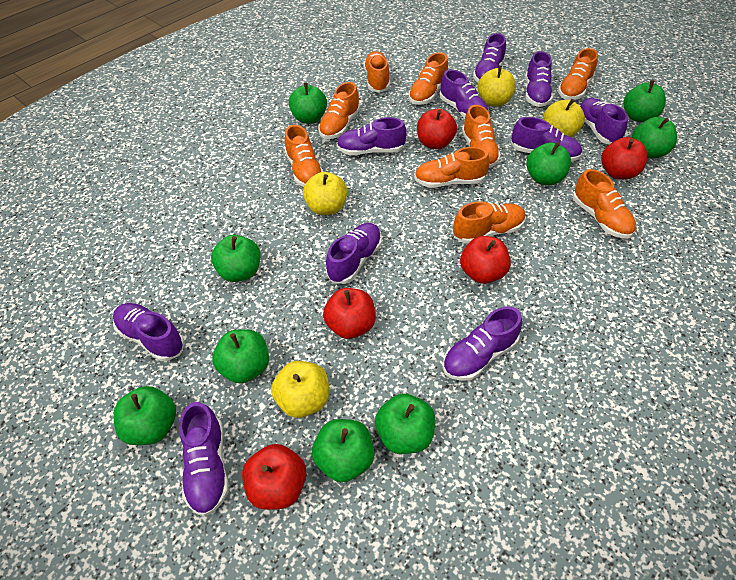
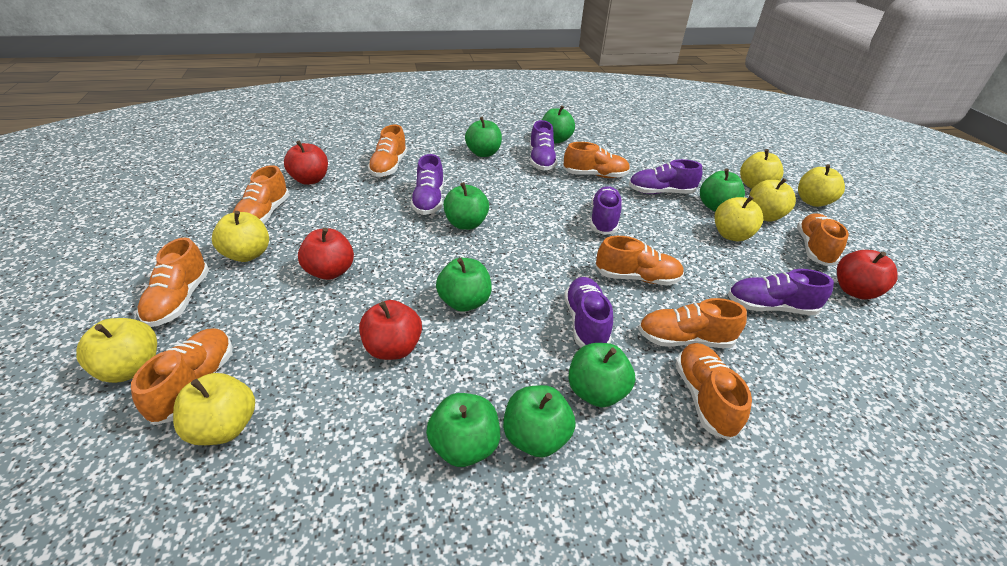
green apple: 9 -> 8
purple shoe: 10 -> 6
red apple: 5 -> 4
yellow apple: 4 -> 7

